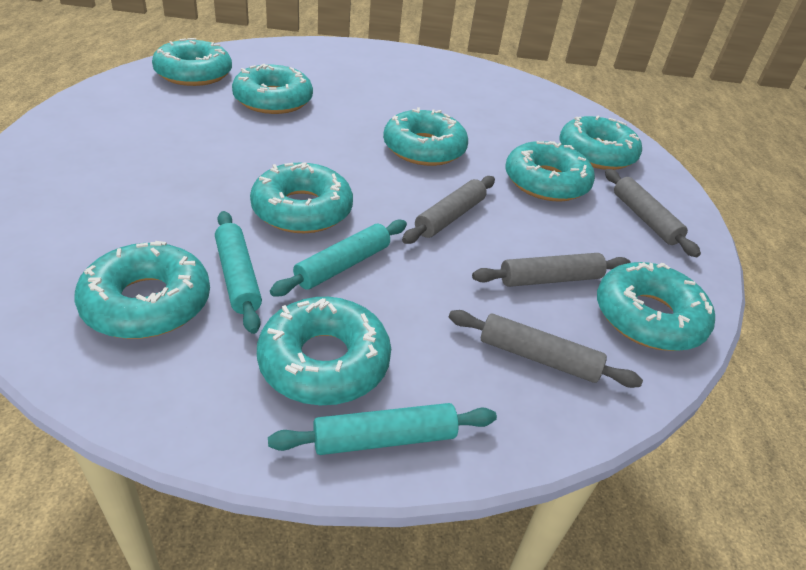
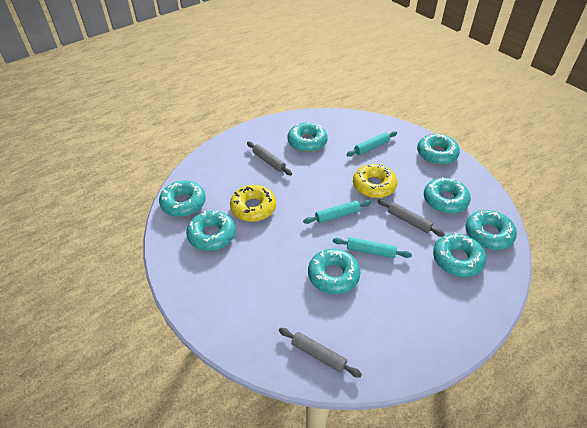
grey rolling pin: 4 -> 3
turquoise donut: 9 -> 8
yellow donut: 0 -> 2

